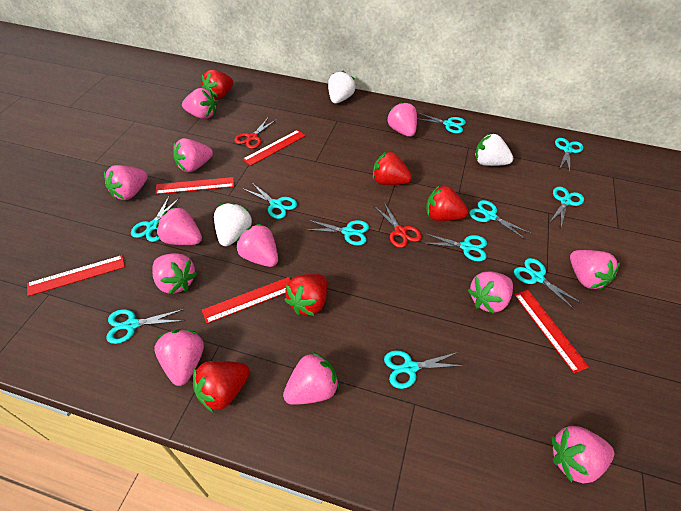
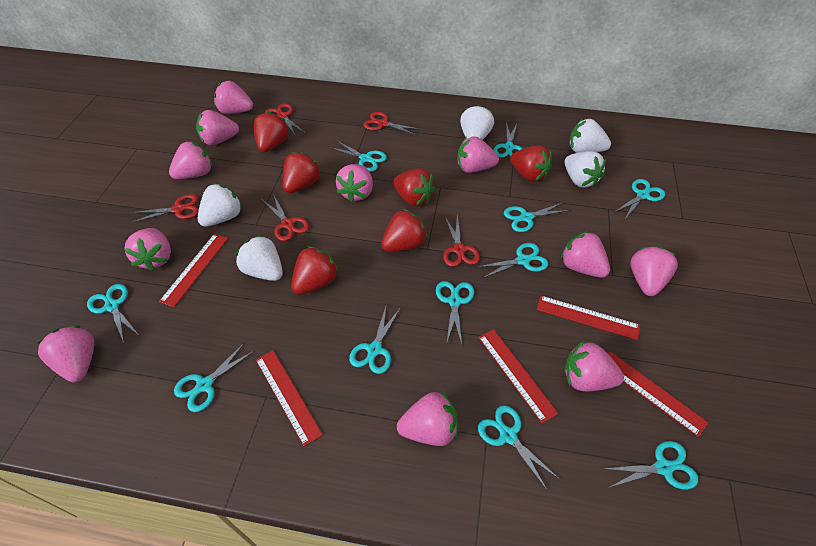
pink strawberry: 12 -> 11
red scissors: 2 -> 5
red strawberry: 5 -> 6
white strawberry: 3 -> 5

